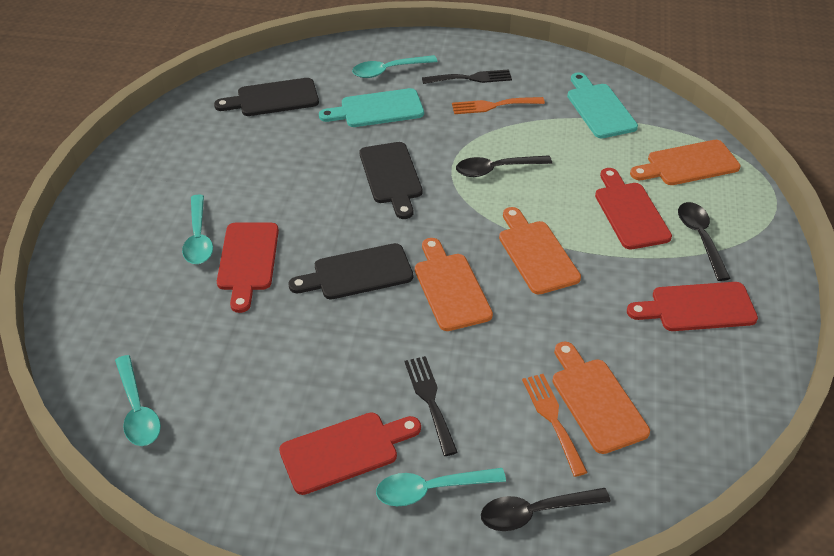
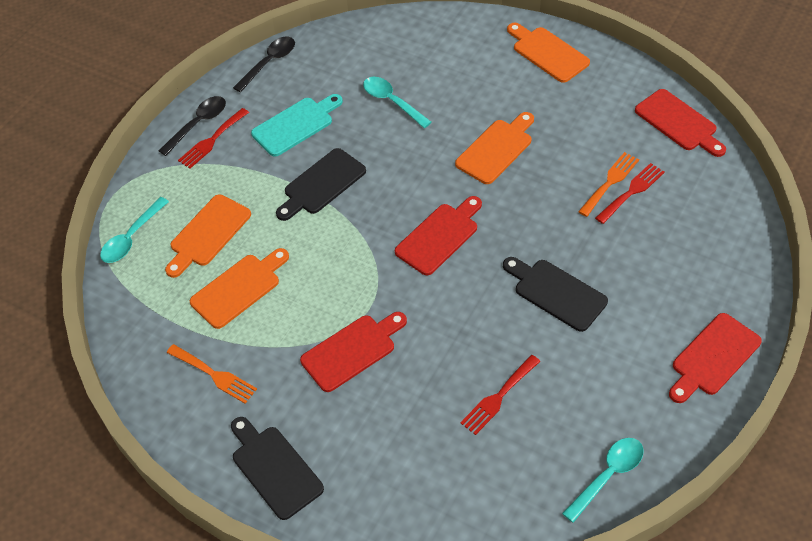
black fork: 2 -> 0
black spoon: 3 -> 2
red fork: 0 -> 3
turquoise cutting board: 2 -> 1
turquoise spoon: 4 -> 3

